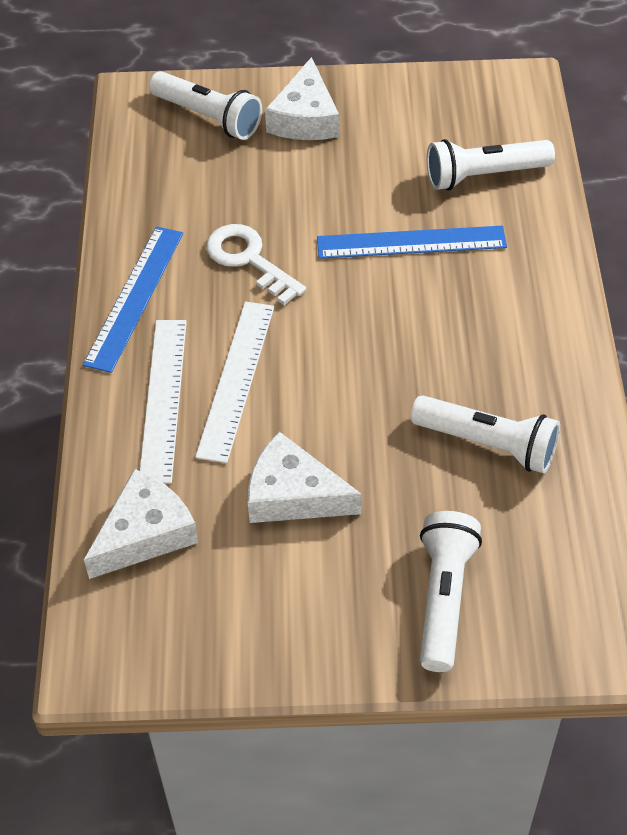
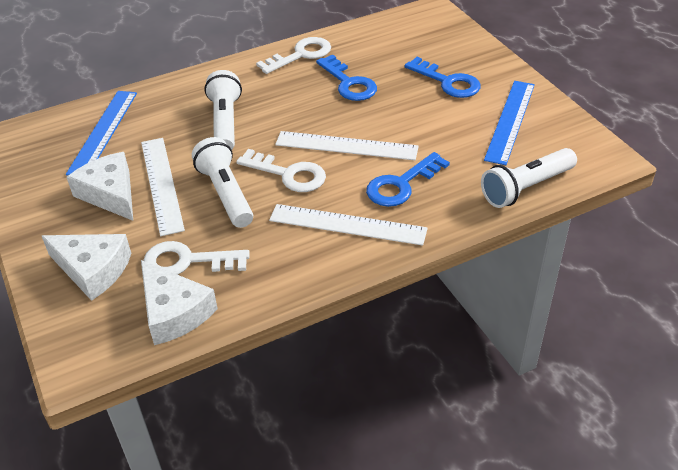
blue key: 0 -> 3
white flashlight: 4 -> 3
white key: 1 -> 3
white ruler: 2 -> 3

